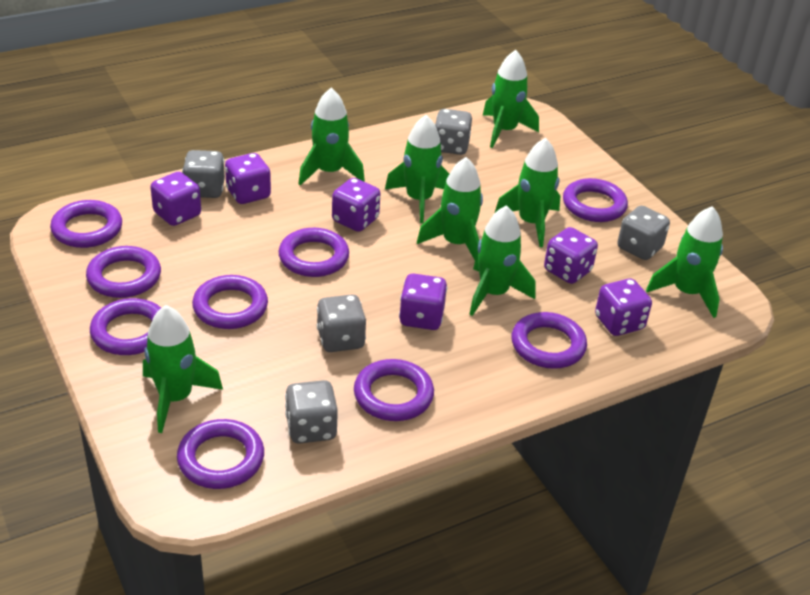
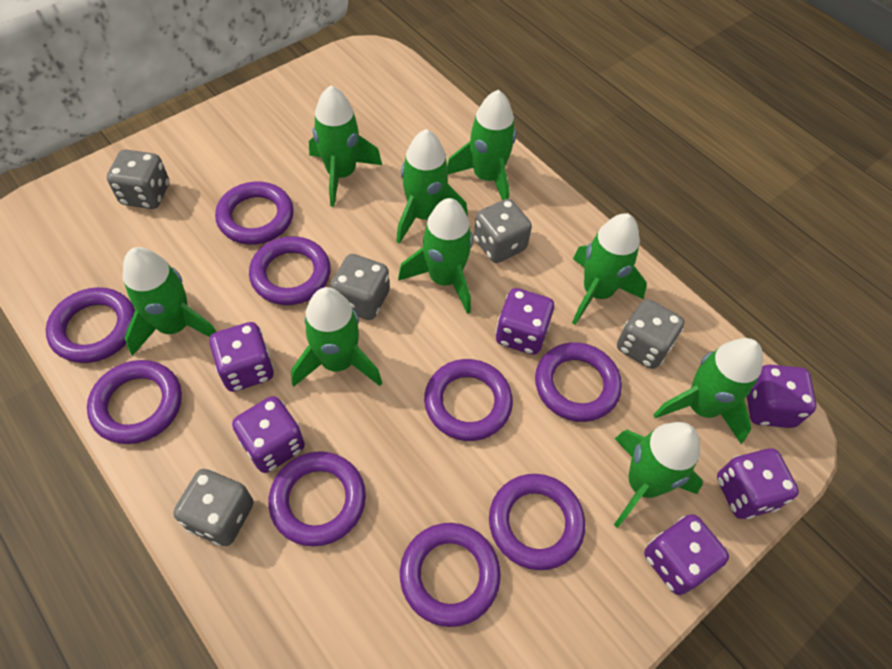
green rocket: 8 -> 9

